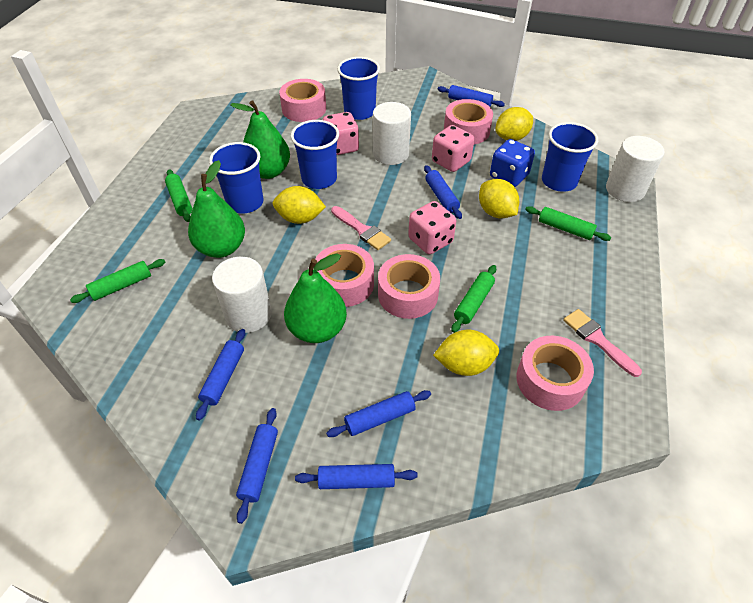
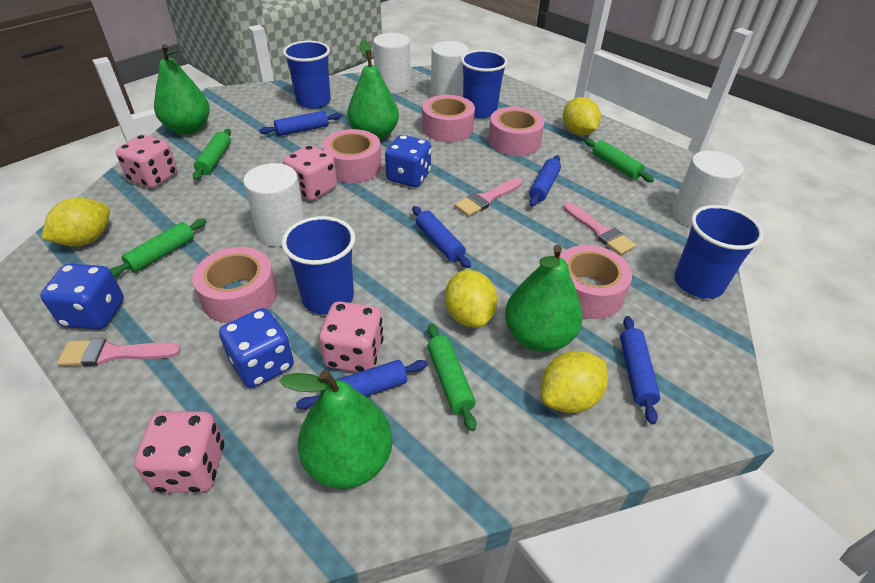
blue dice: 1 -> 3
blue rolling pin: 6 -> 5
green pear: 3 -> 4
pink brush: 2 -> 3
pink dice: 3 -> 4
white cylinder: 3 -> 4

